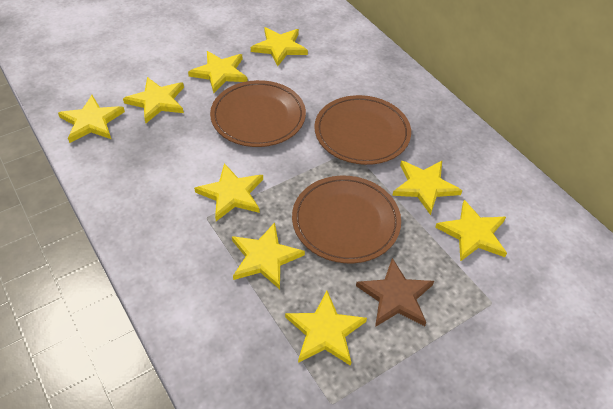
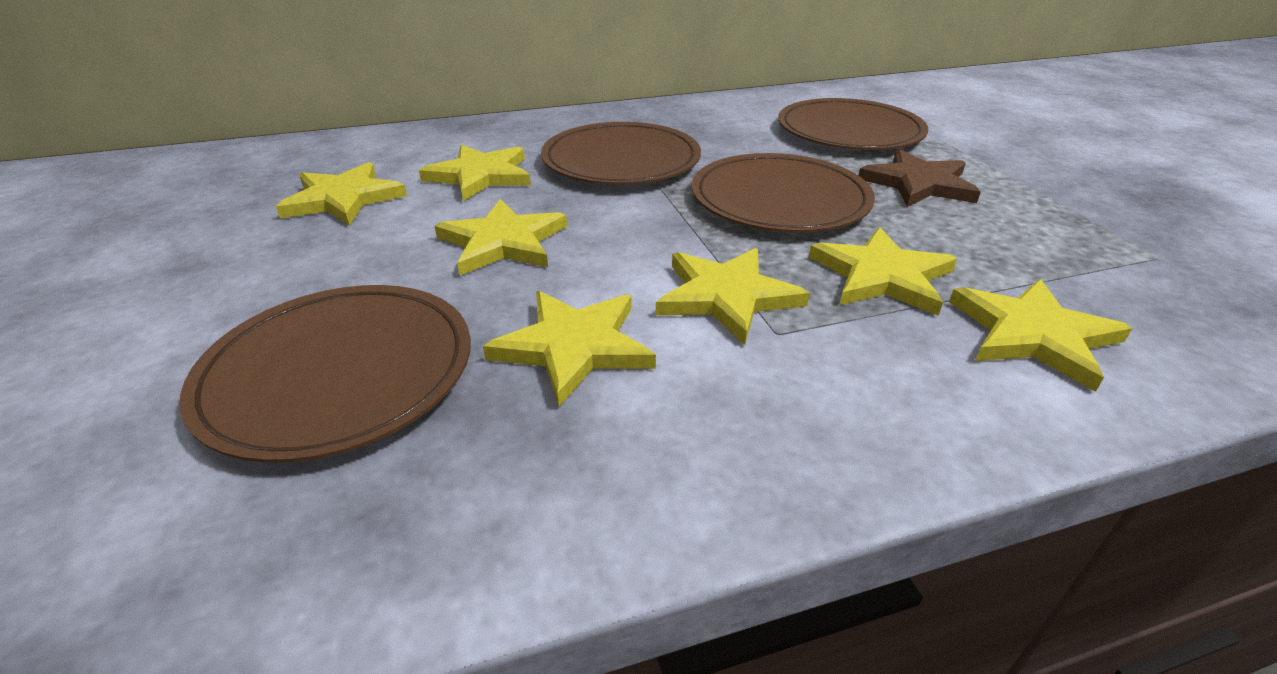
brown plate: 3 -> 4
yellow star: 9 -> 7

